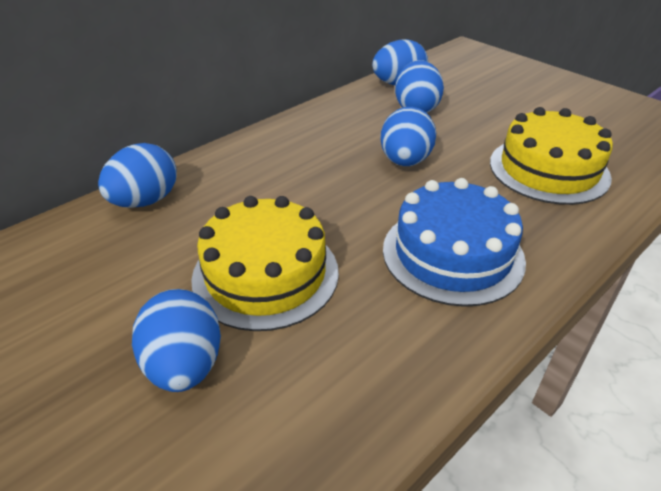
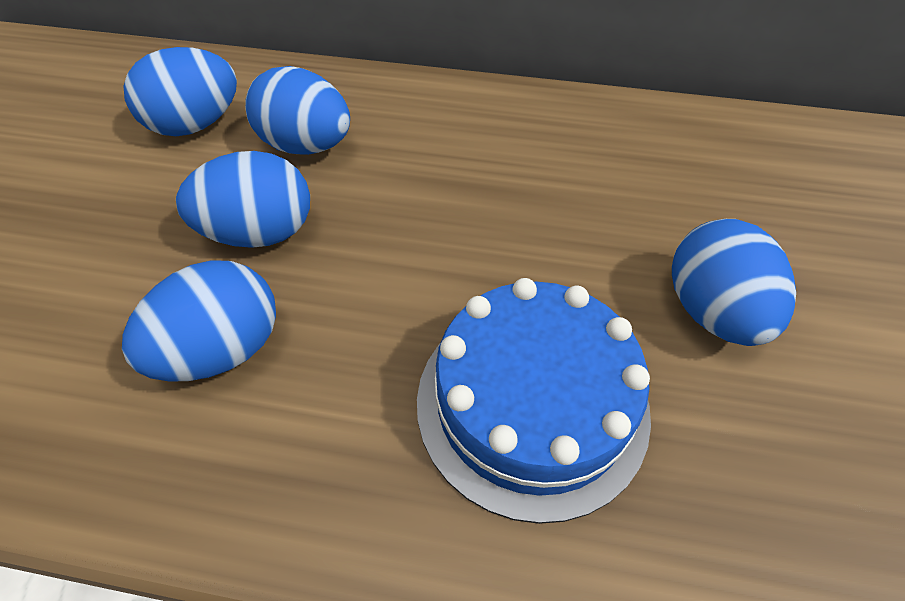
yellow cake: 2 -> 0

